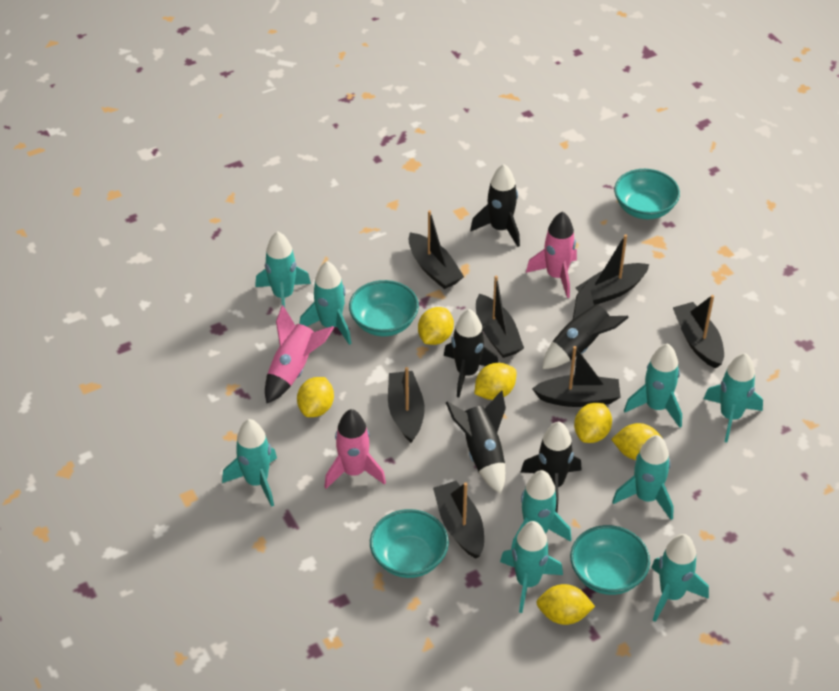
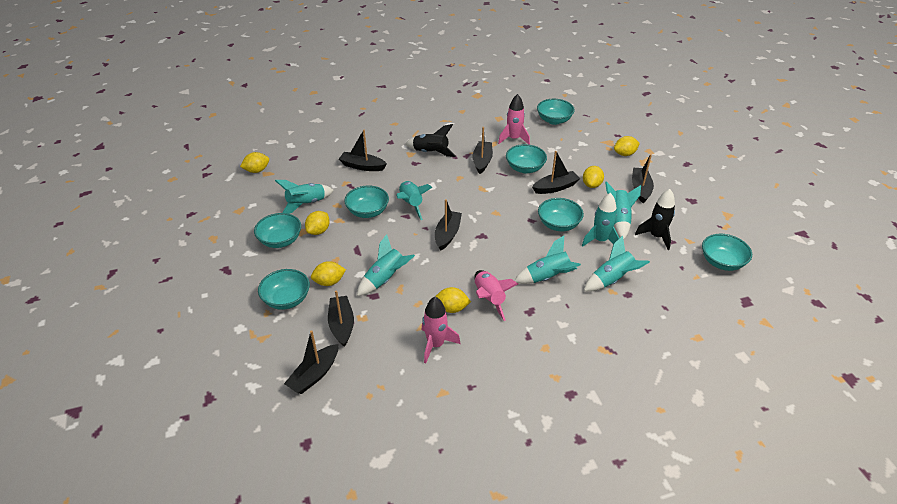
black rocket: 5 -> 2
turquoise bowl: 4 -> 7
turquoise rocket: 9 -> 7

